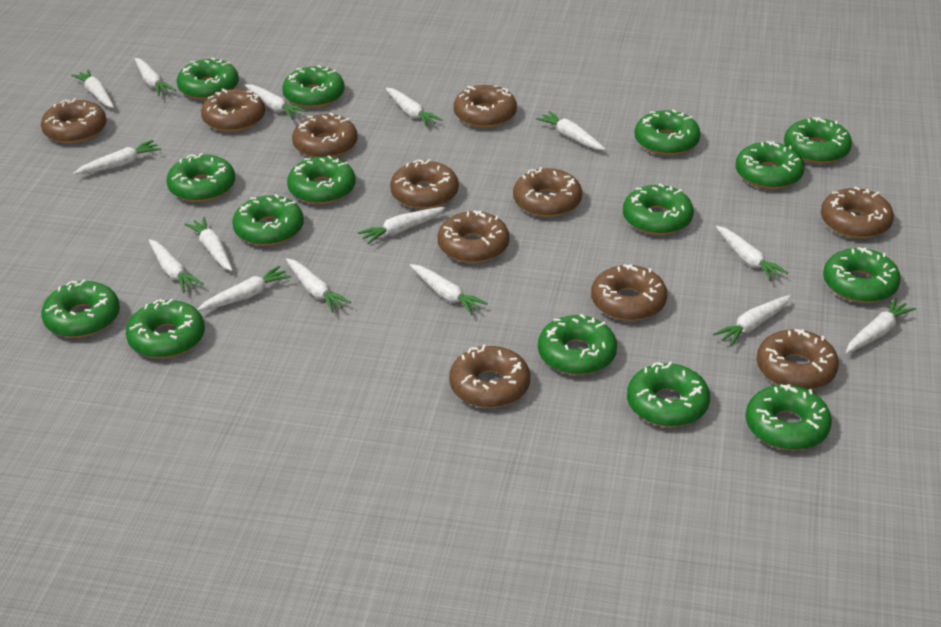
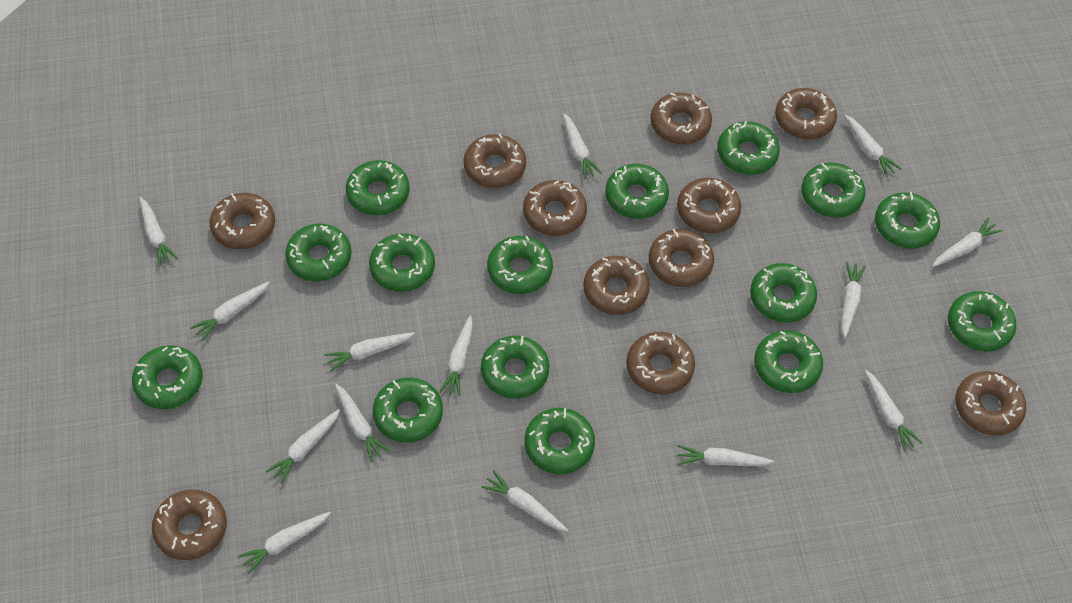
white carrot: 15 -> 14

